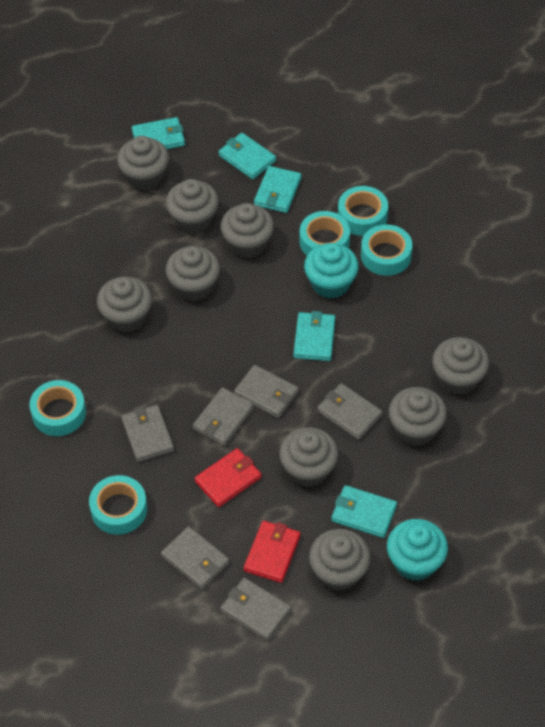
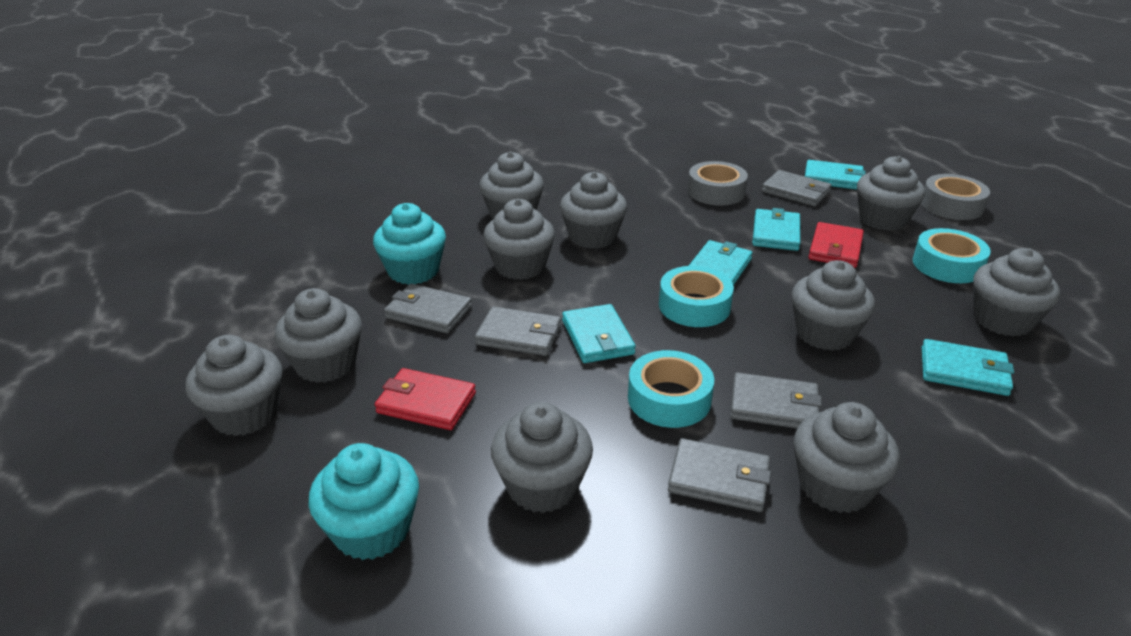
grey cupcake: 9 -> 10
grey tape: 0 -> 2
grey wallet: 6 -> 5
turquoise tape: 5 -> 3

